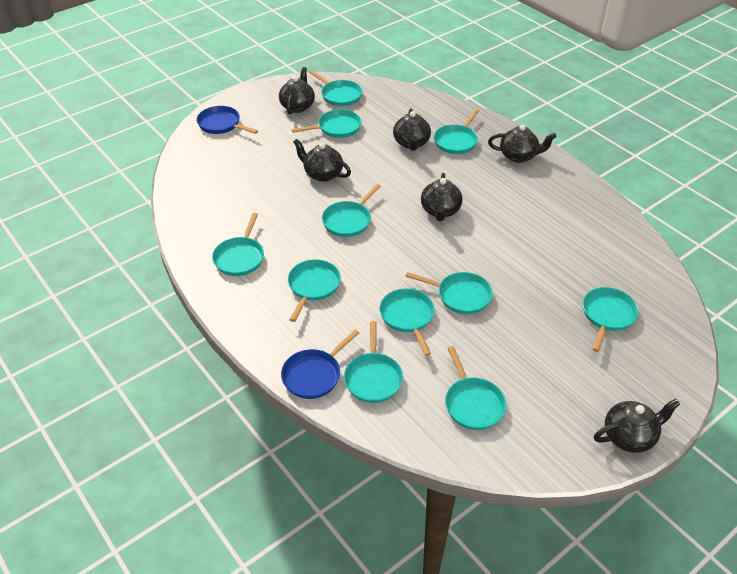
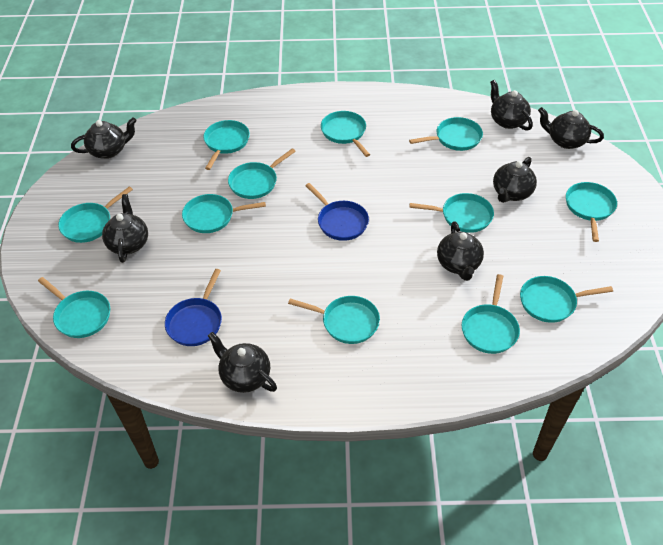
black teapot: 6 -> 7
turquoise pan: 11 -> 12

